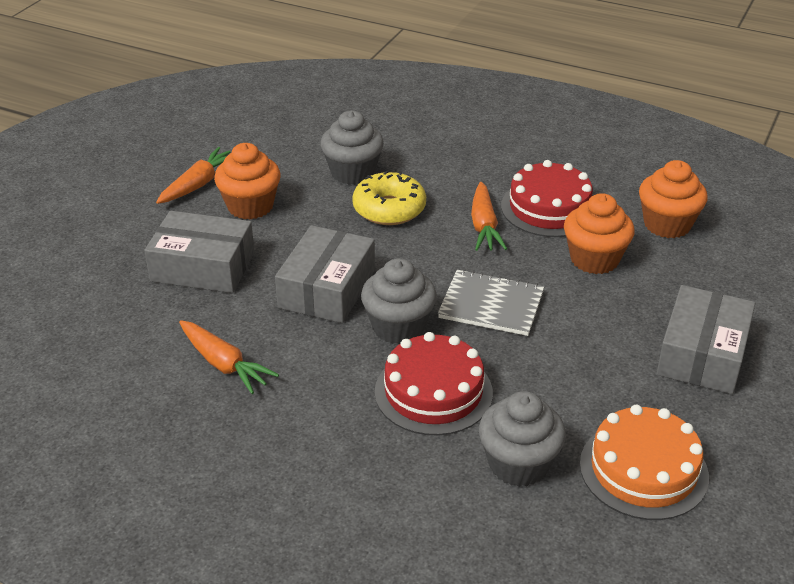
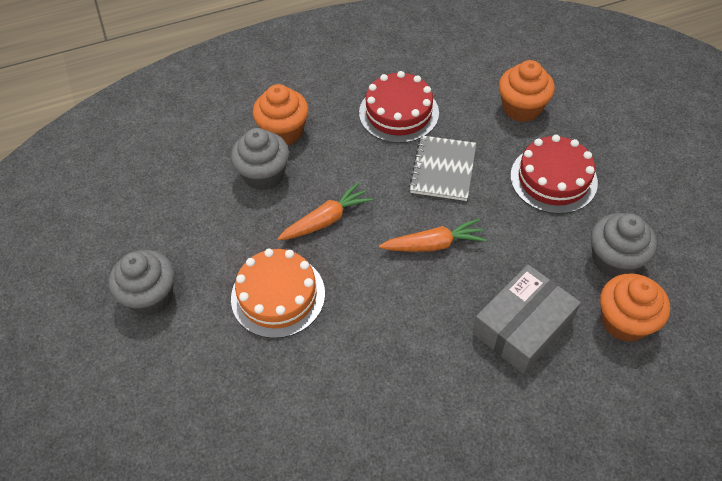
grey box: 3 -> 1
orange carrot: 3 -> 2
yellow donut: 1 -> 0

